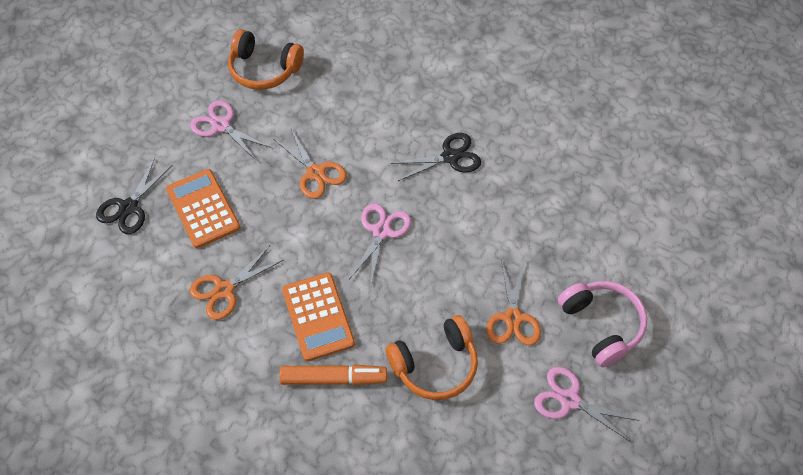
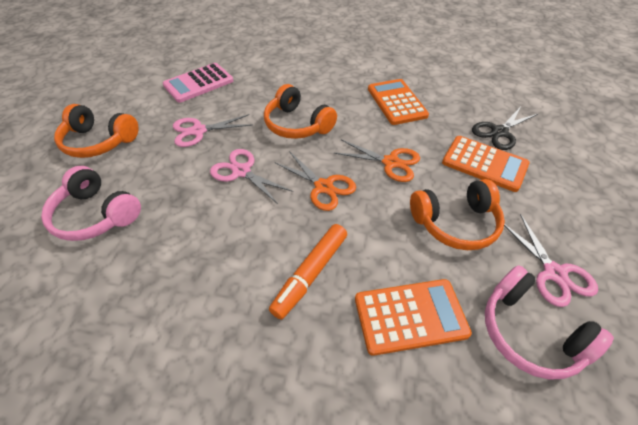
black scissors: 2 -> 1
orange calculator: 2 -> 3
orange headphones: 2 -> 3
orange scissors: 3 -> 2
pink calculator: 0 -> 1
pink headphones: 1 -> 2

